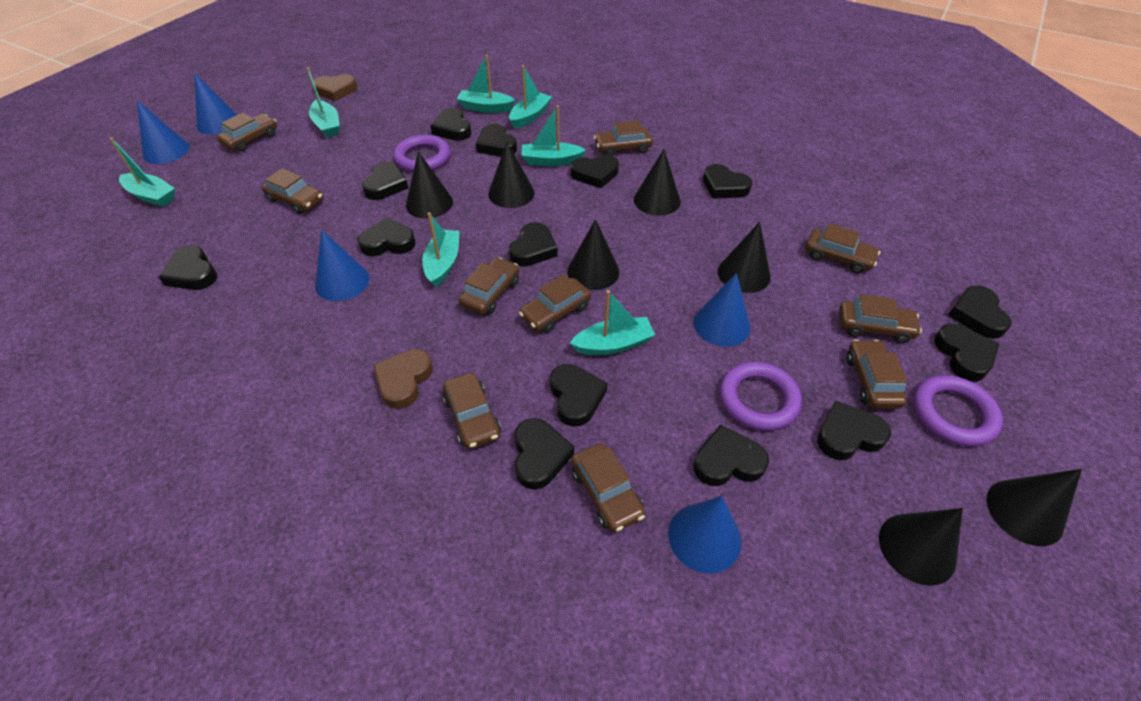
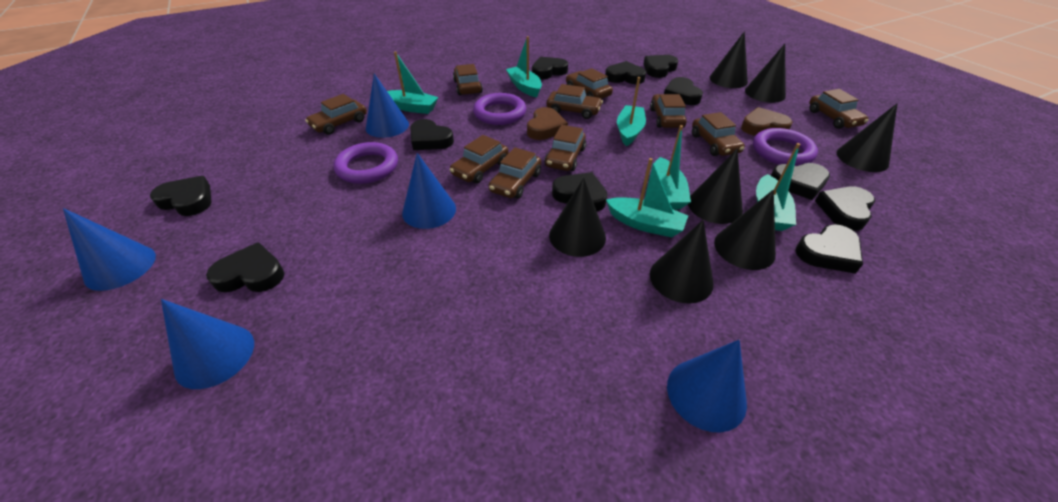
black heart: 14 -> 11
turquoise boat: 7 -> 6

